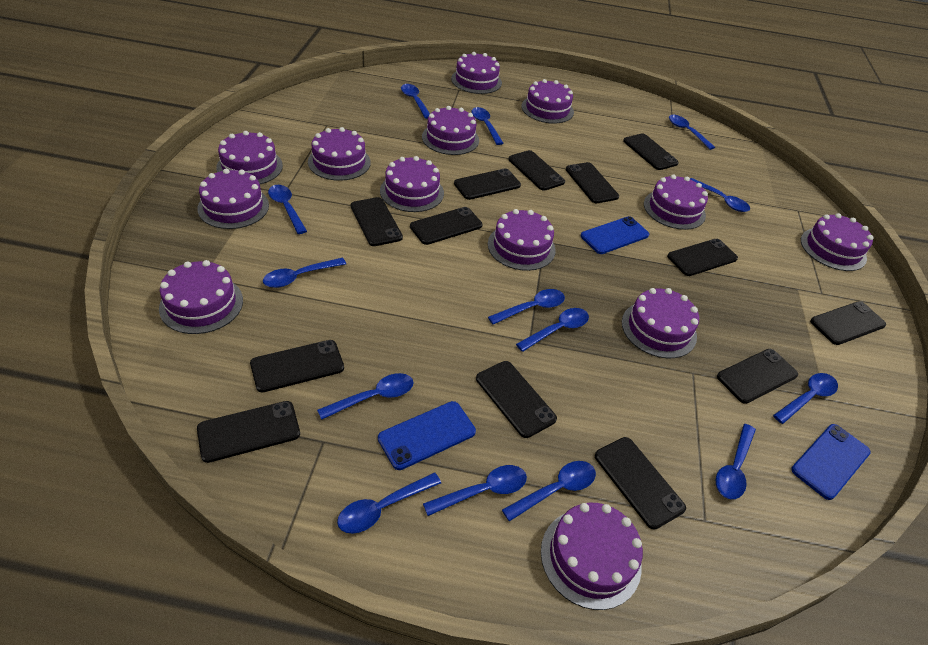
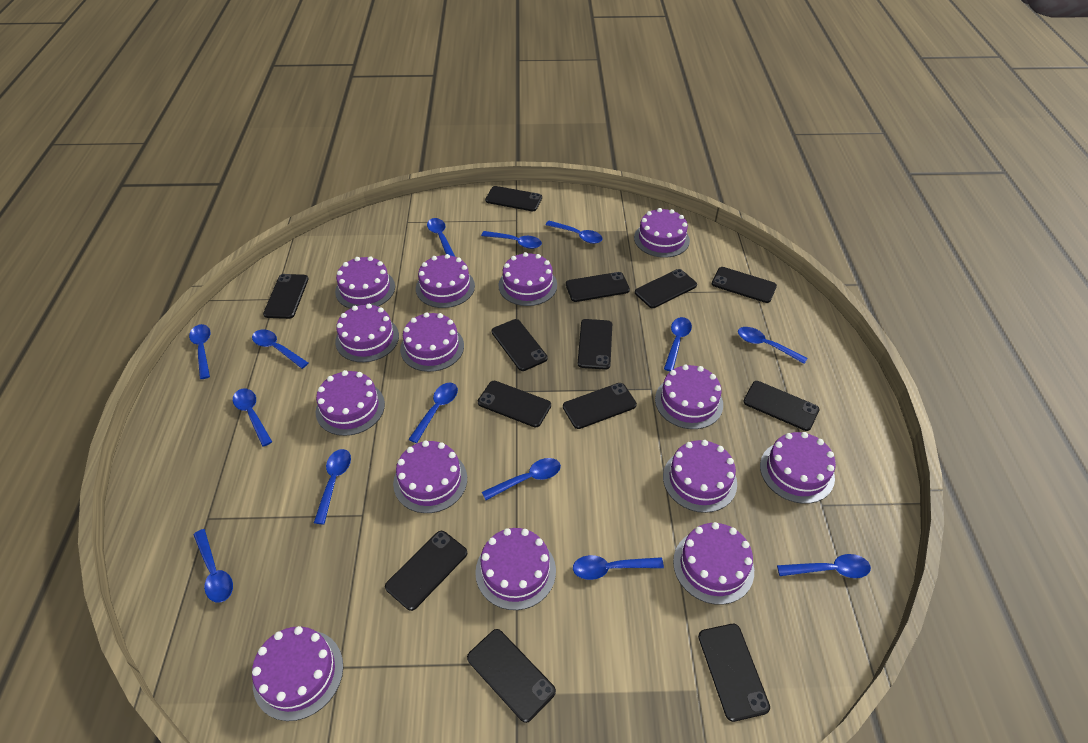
blue phone: 3 -> 0
purple cake: 13 -> 14

